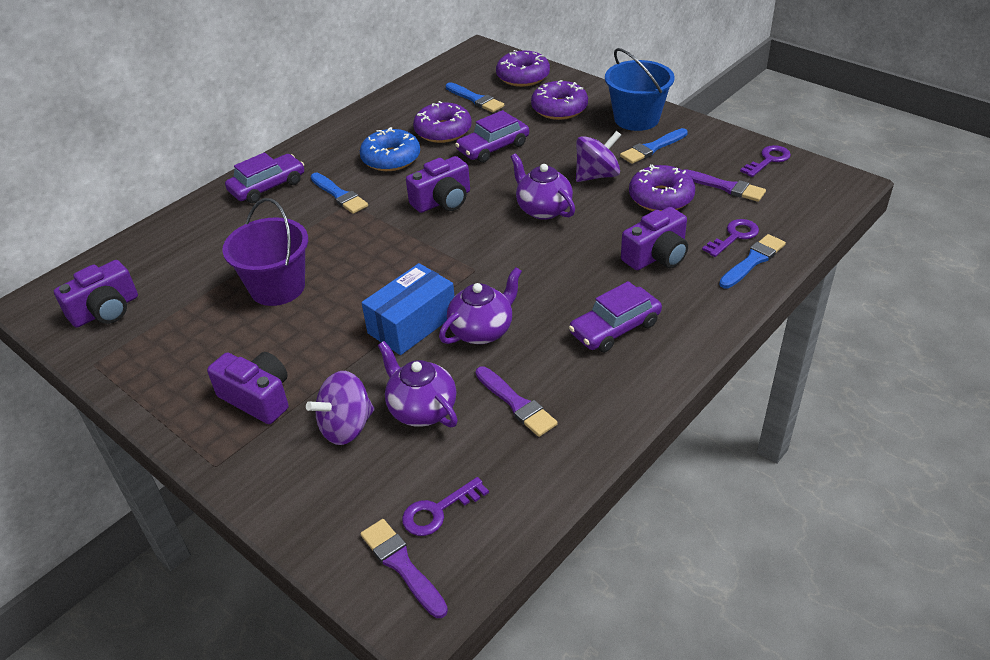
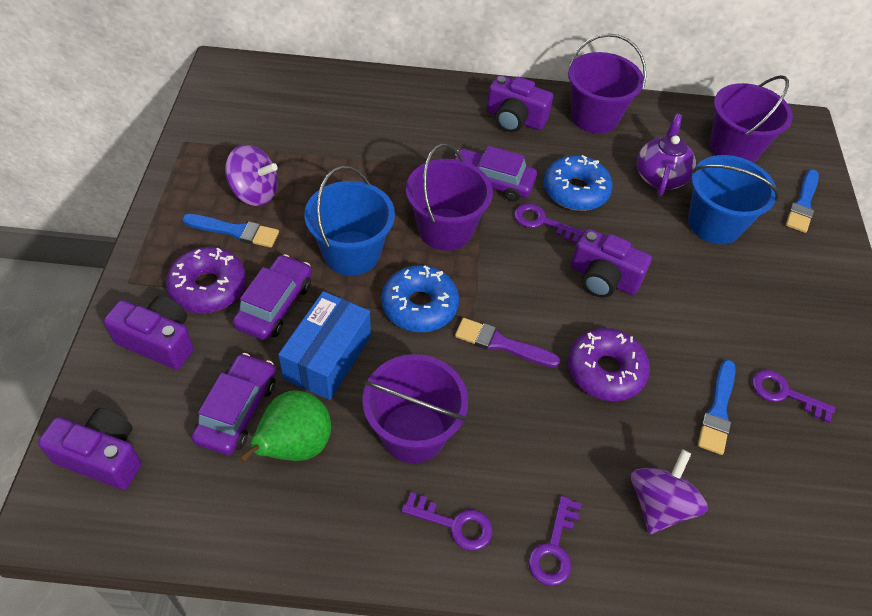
blue brush: 4 -> 3
blue bucket: 1 -> 2
blue donut: 1 -> 2
green pear: 0 -> 1
purple brush: 3 -> 1
purple bucket: 1 -> 4
purple donut: 4 -> 2
purple key: 3 -> 4
purple teapot: 3 -> 1

